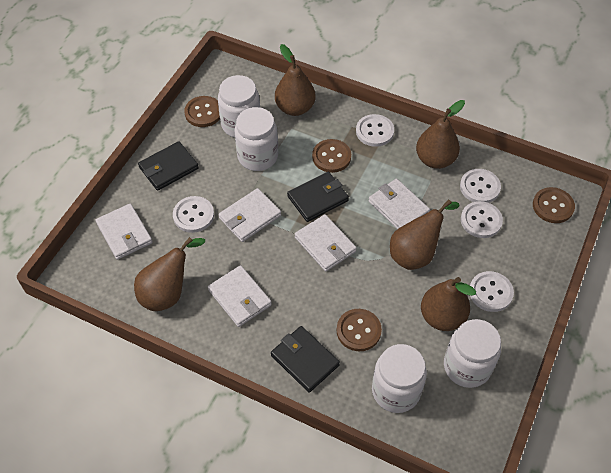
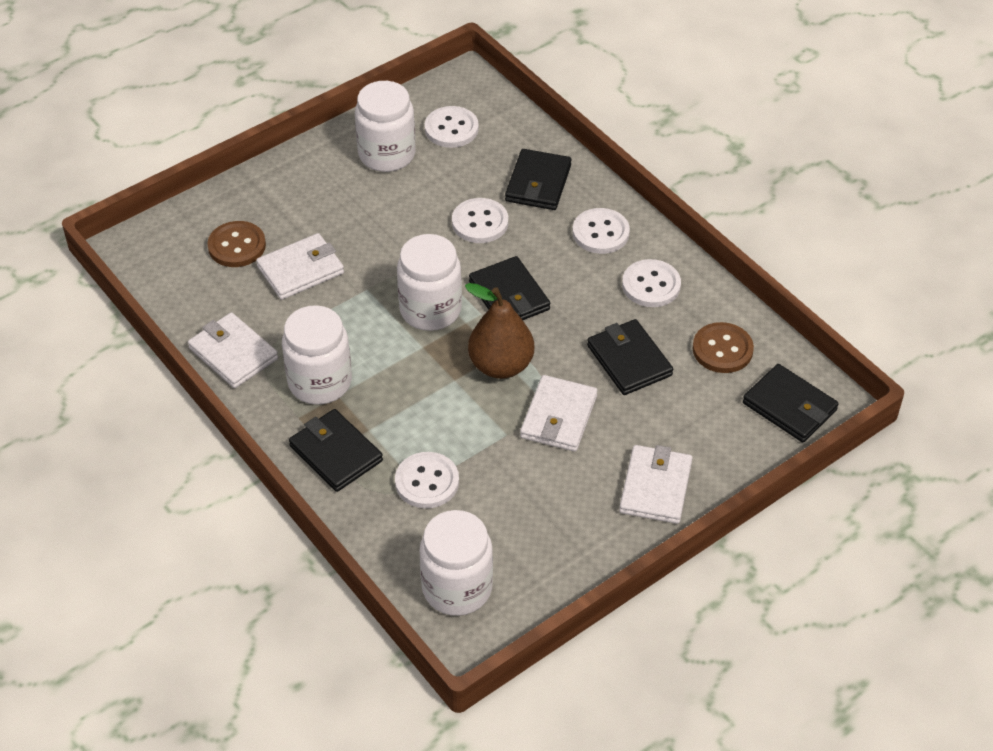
black wallet: 3 -> 5
brown button: 4 -> 2
brown pear: 5 -> 1
white wallet: 5 -> 4

